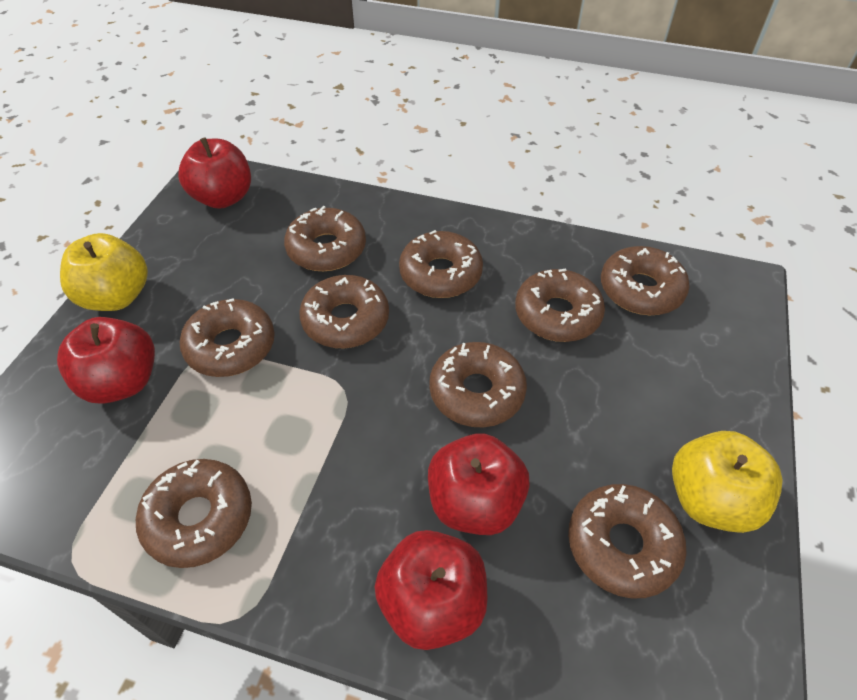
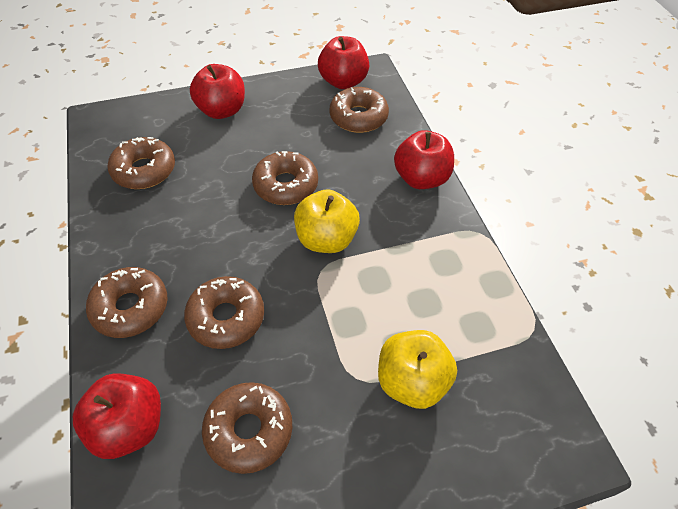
brown donut: 9 -> 6

